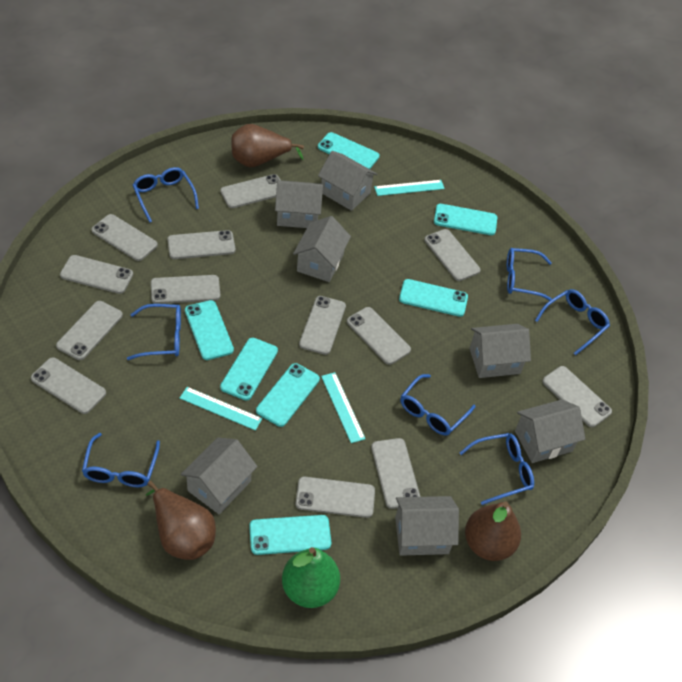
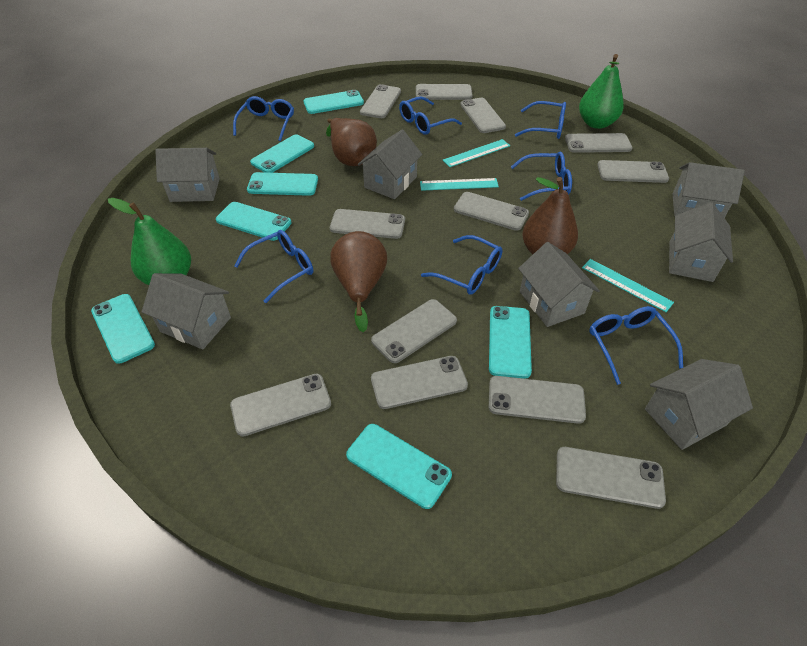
green pear: 1 -> 2
grey phone: 13 -> 12

